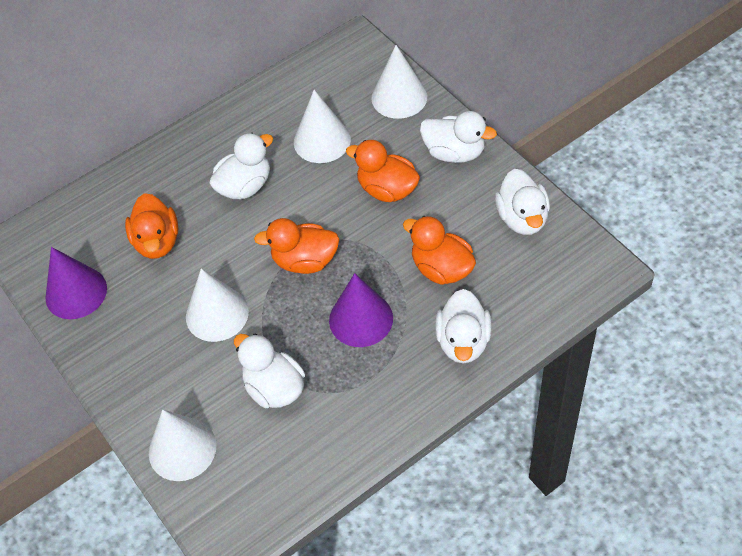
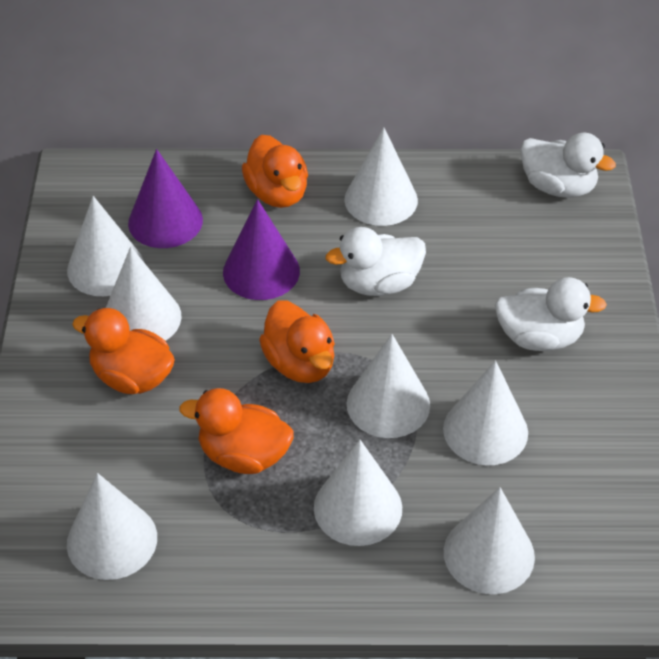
white cone: 4 -> 8
white duck: 5 -> 3

